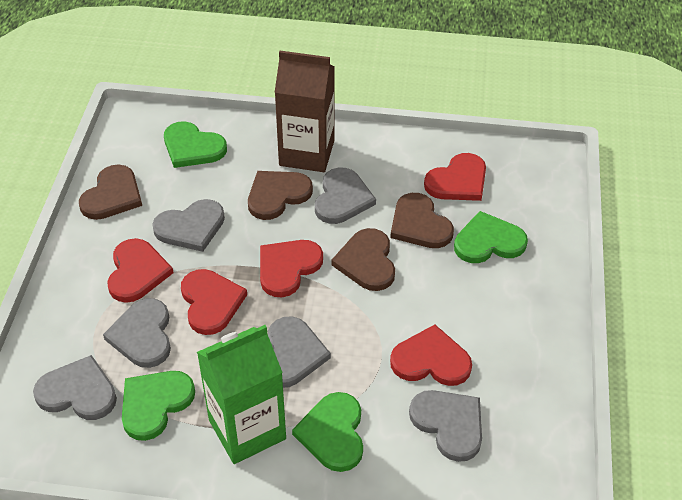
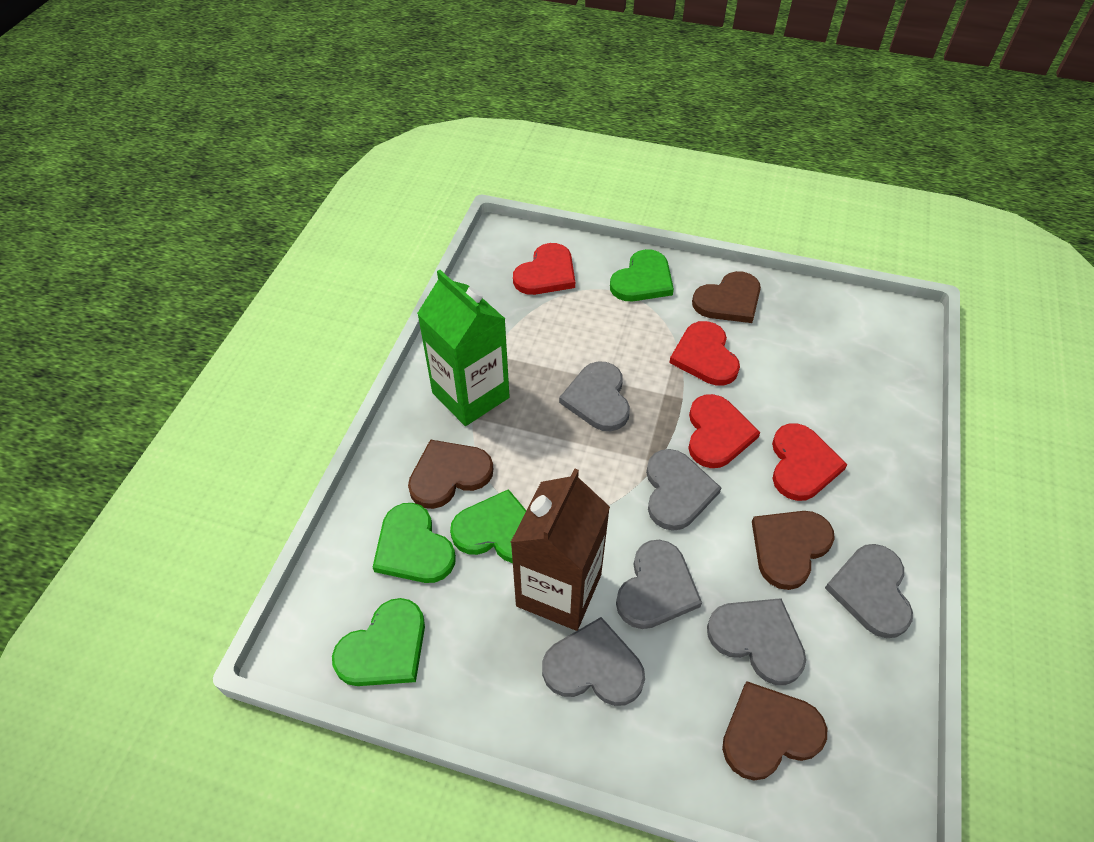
red heart: 5 -> 4

